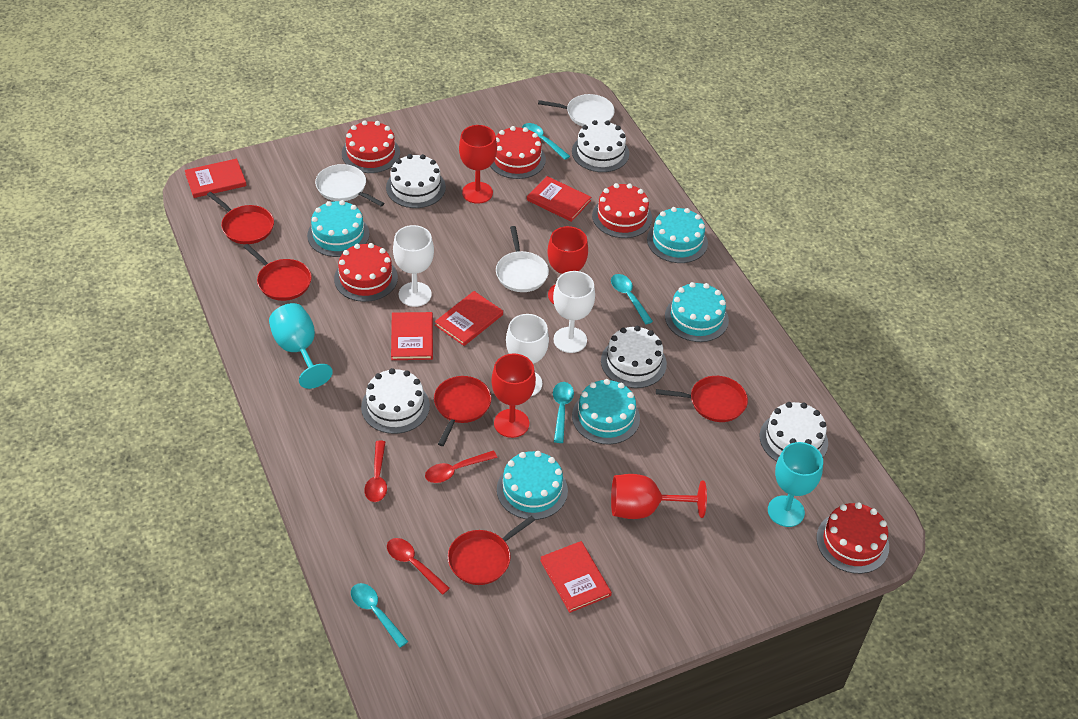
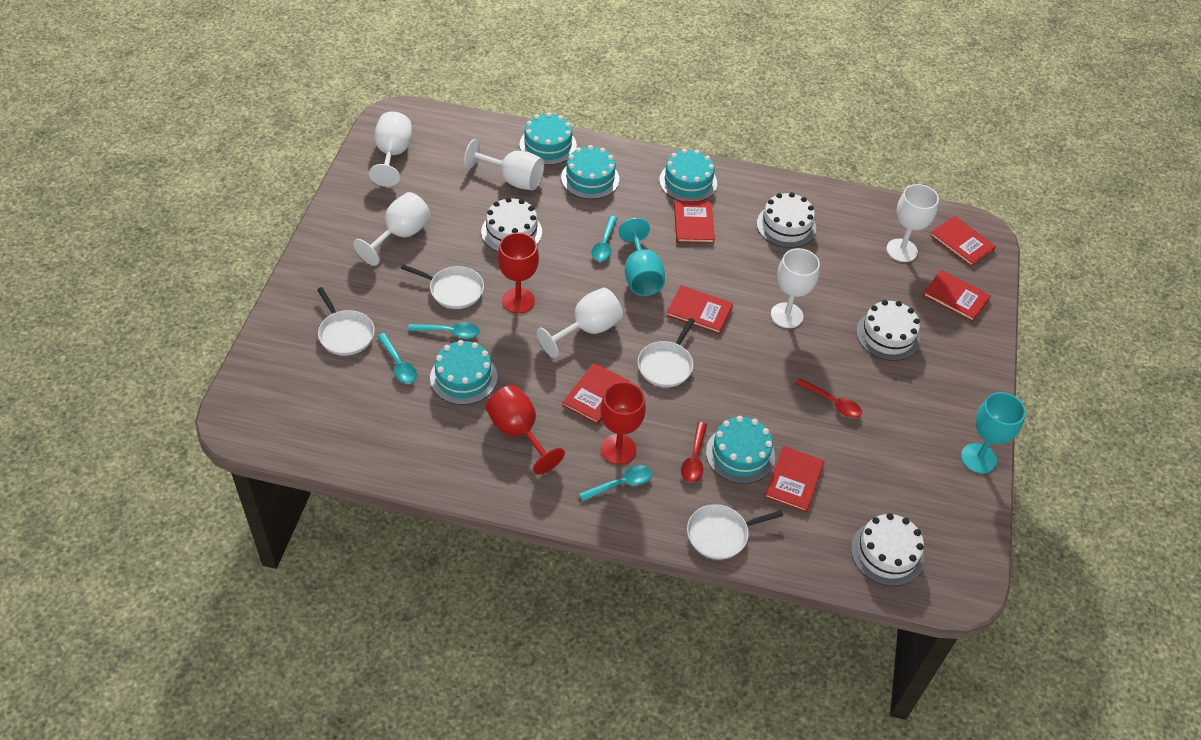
red book: 5 -> 6
red cake: 5 -> 0
red goblet: 4 -> 3
red pan: 5 -> 0
red spoon: 3 -> 2
white cake: 5 -> 4
white goblet: 3 -> 6
white pan: 3 -> 4

